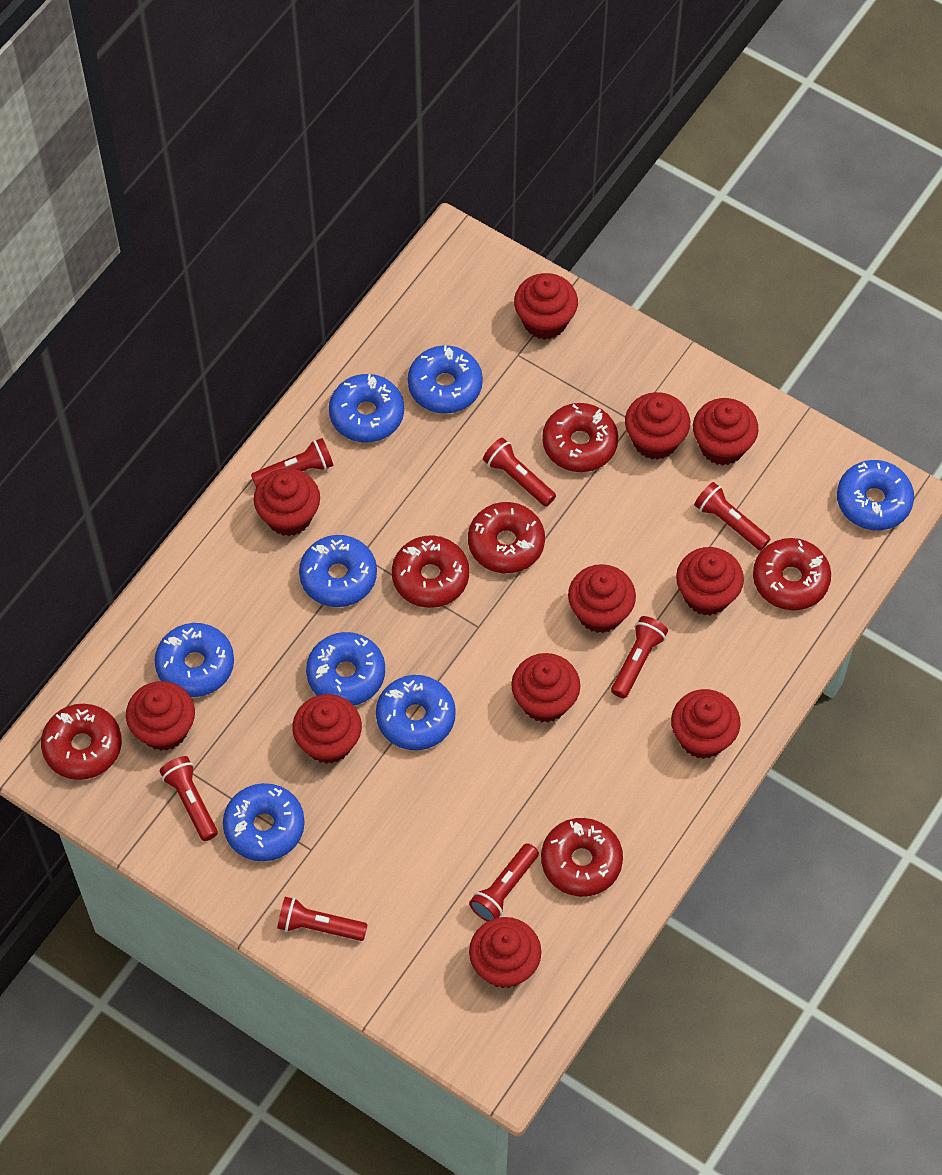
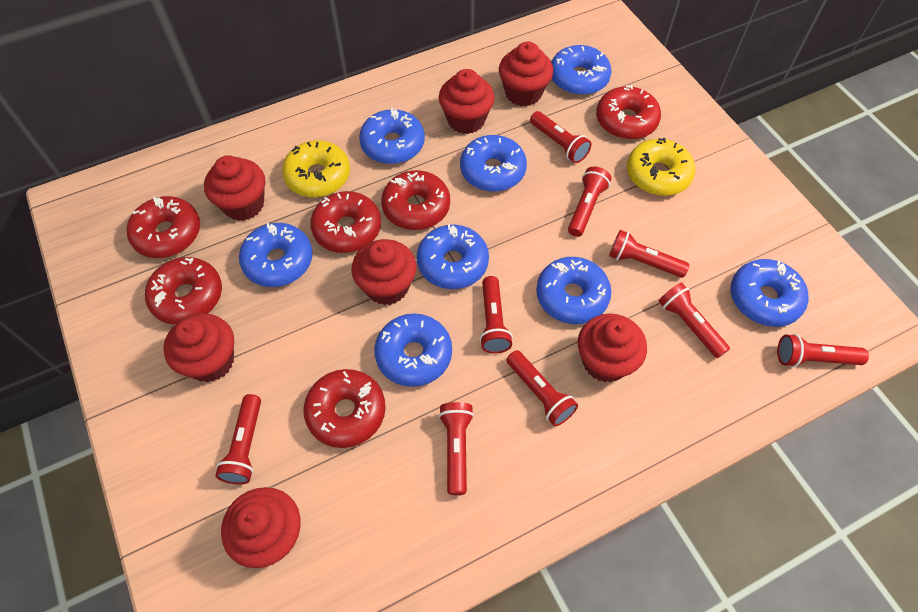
red cupcake: 11 -> 7
red flashlight: 7 -> 9
yellow donut: 0 -> 2

